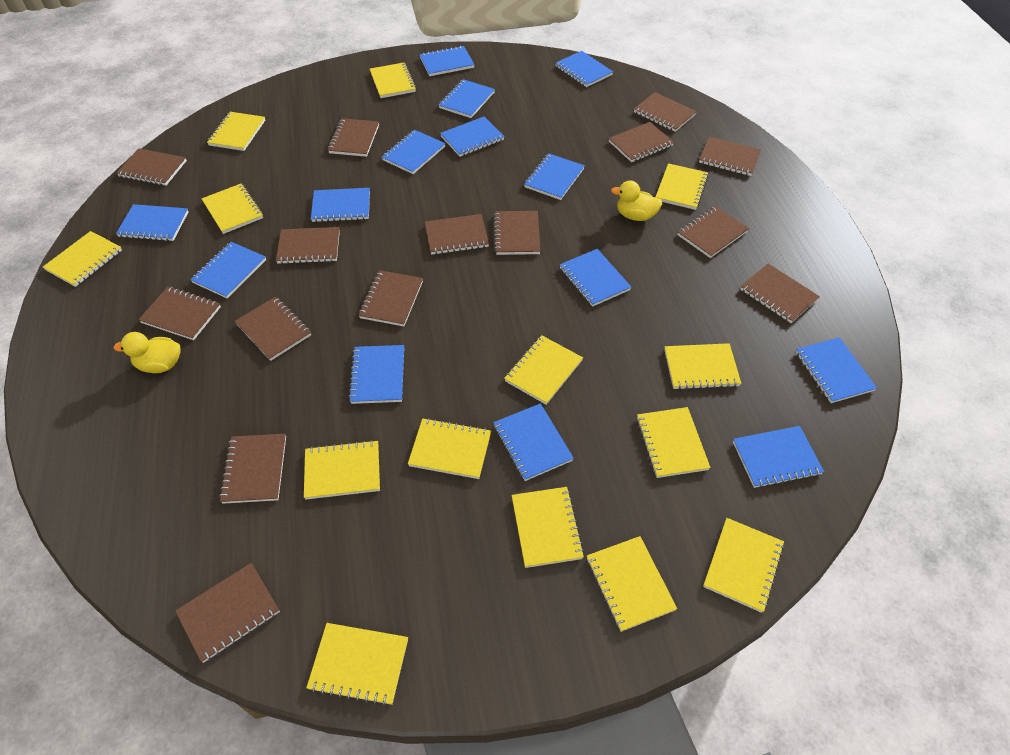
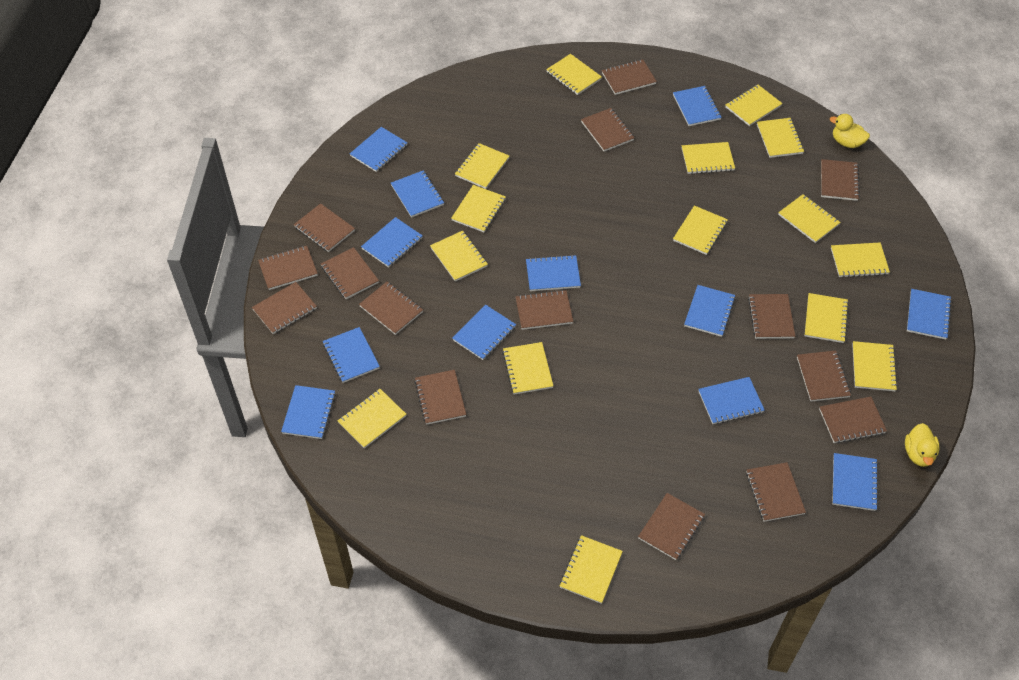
blue notebook: 14 -> 12
yellow notebook: 14 -> 15

